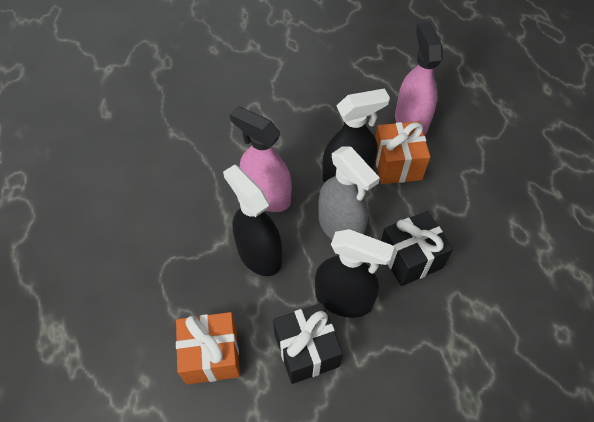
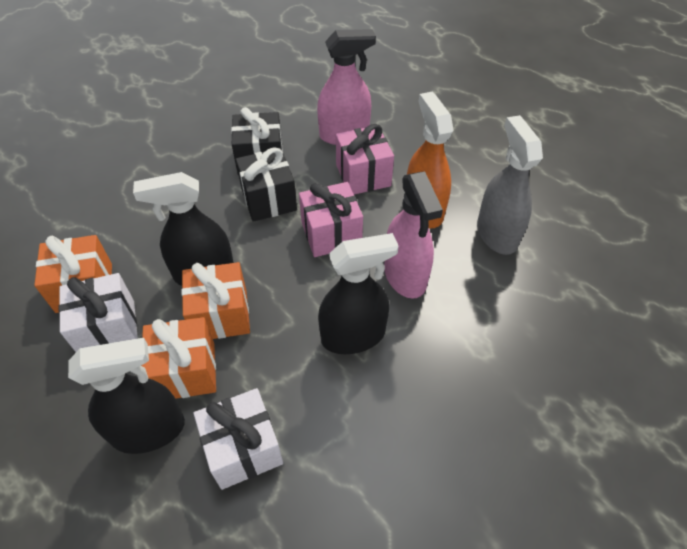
orange gift: 2 -> 3
orange spray bottle: 0 -> 1
pink gift: 0 -> 2
white gift: 0 -> 2

